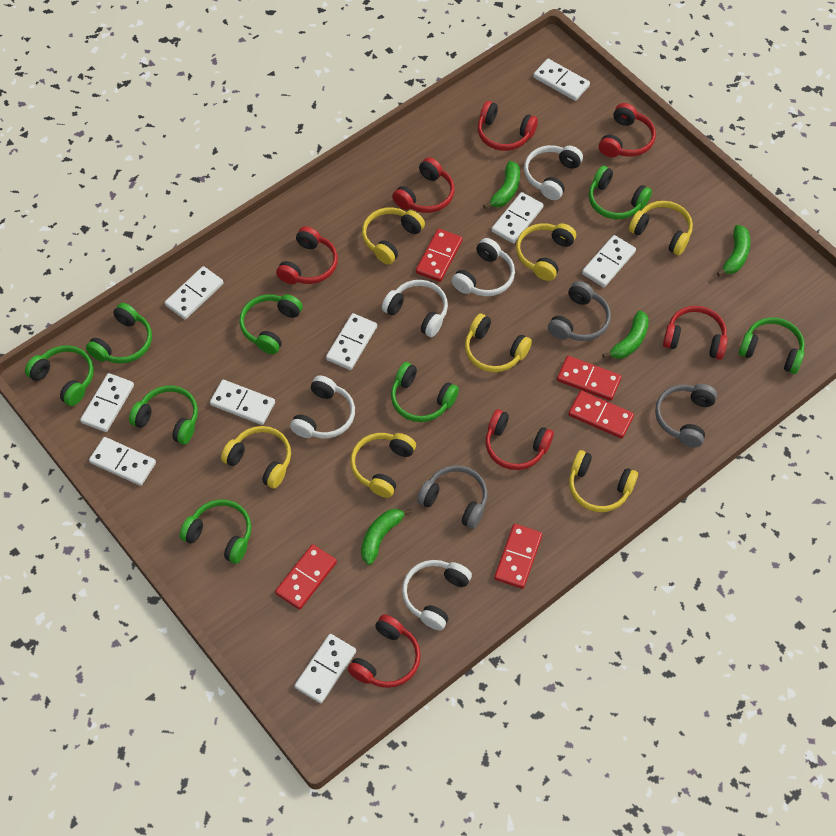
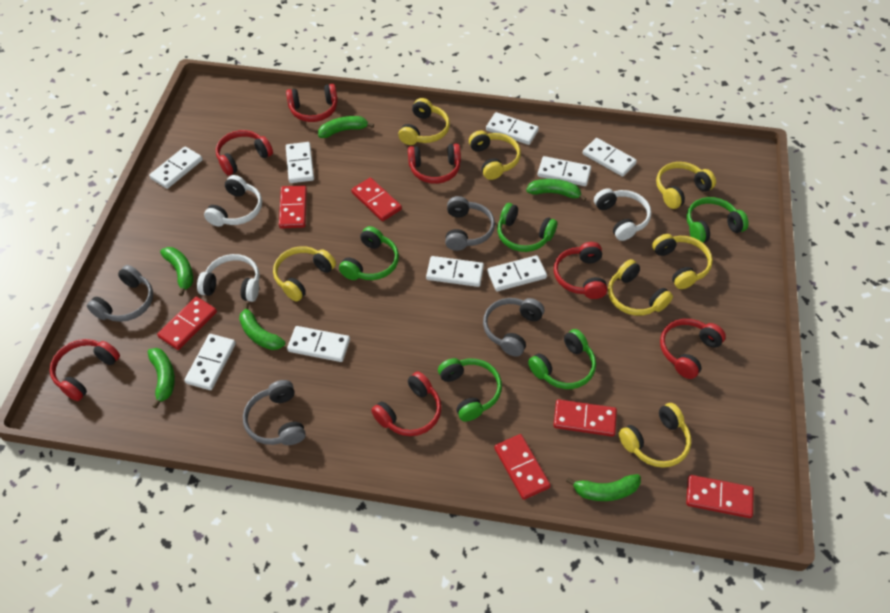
green banana: 4 -> 6
green headphones: 8 -> 5
grey headphones: 3 -> 4
red domino: 5 -> 6
white headphones: 5 -> 3

